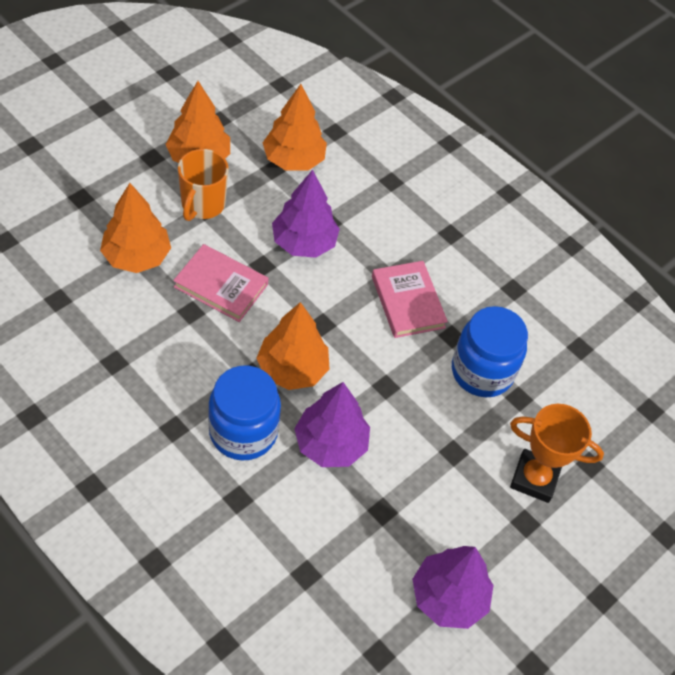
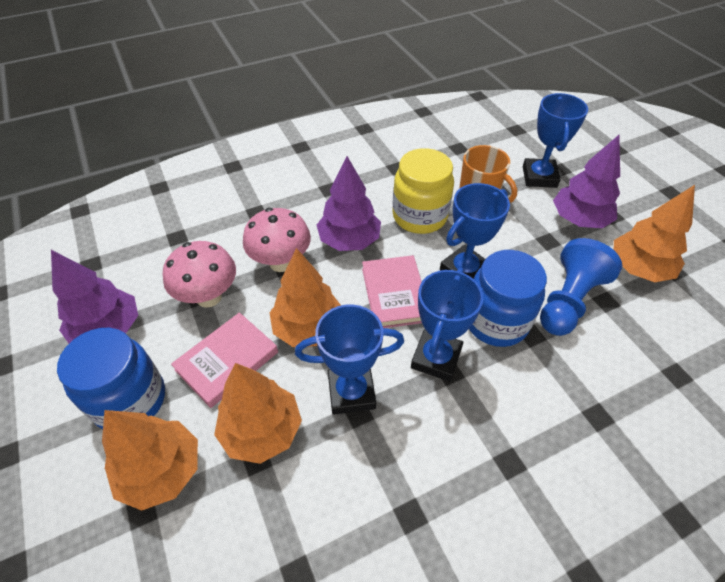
blue pawn: 0 -> 1
blue trophy: 0 -> 4
orange trophy: 1 -> 0
pink mushroom: 0 -> 2
yellow jar: 0 -> 1

